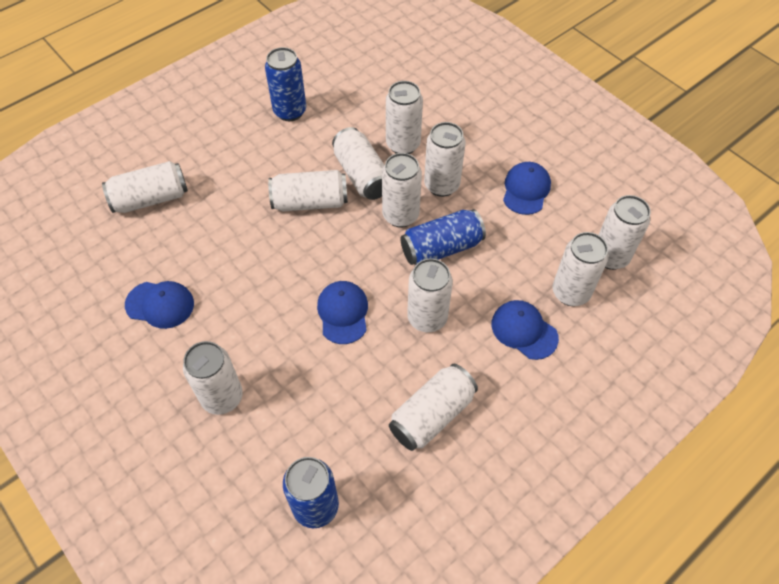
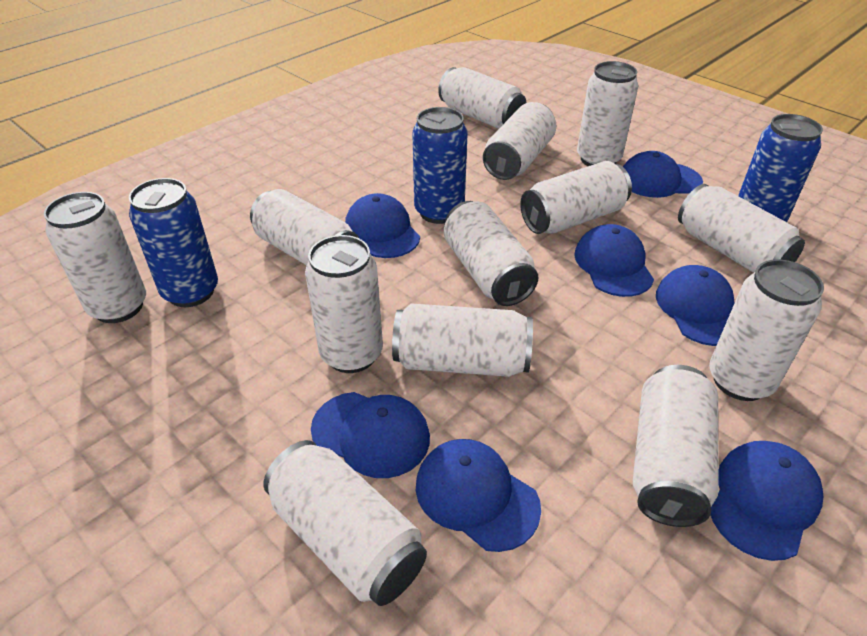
blue cap: 4 -> 7
white can: 11 -> 13

